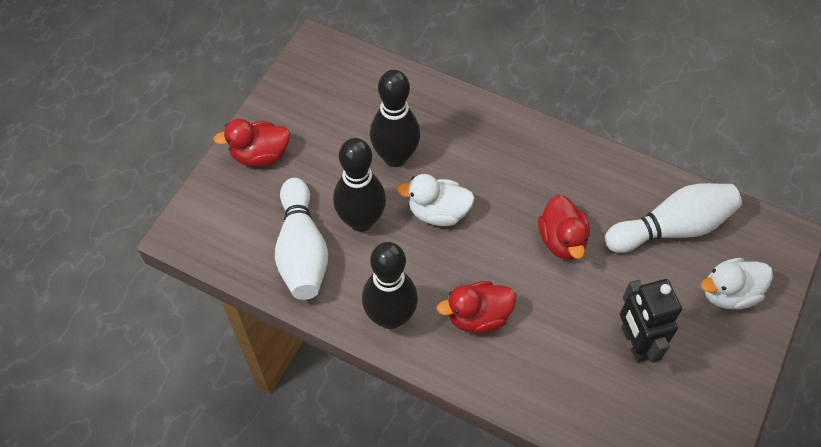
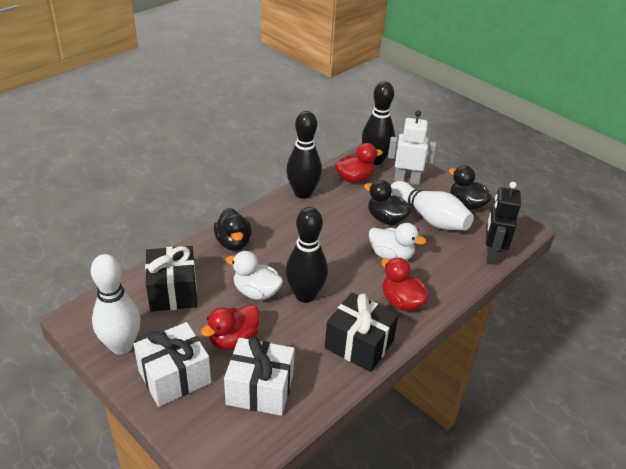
black duck: 0 -> 3
black gift: 0 -> 2
white gift: 0 -> 2
white robot: 0 -> 1

